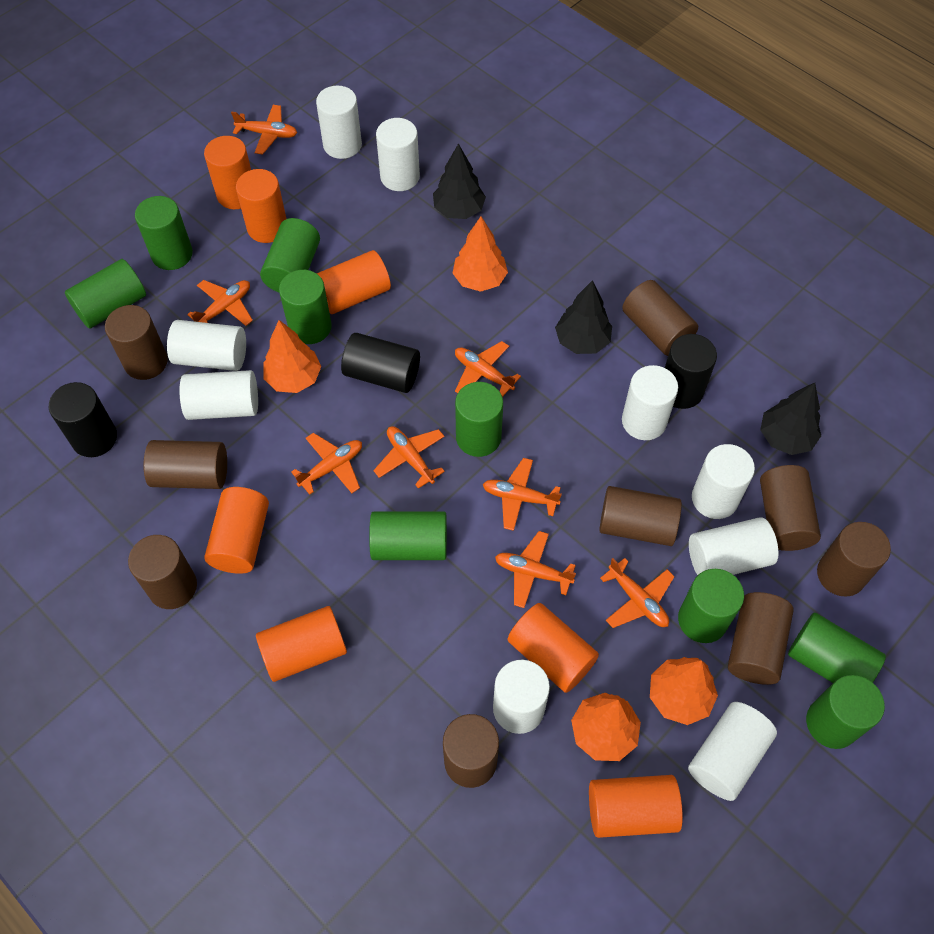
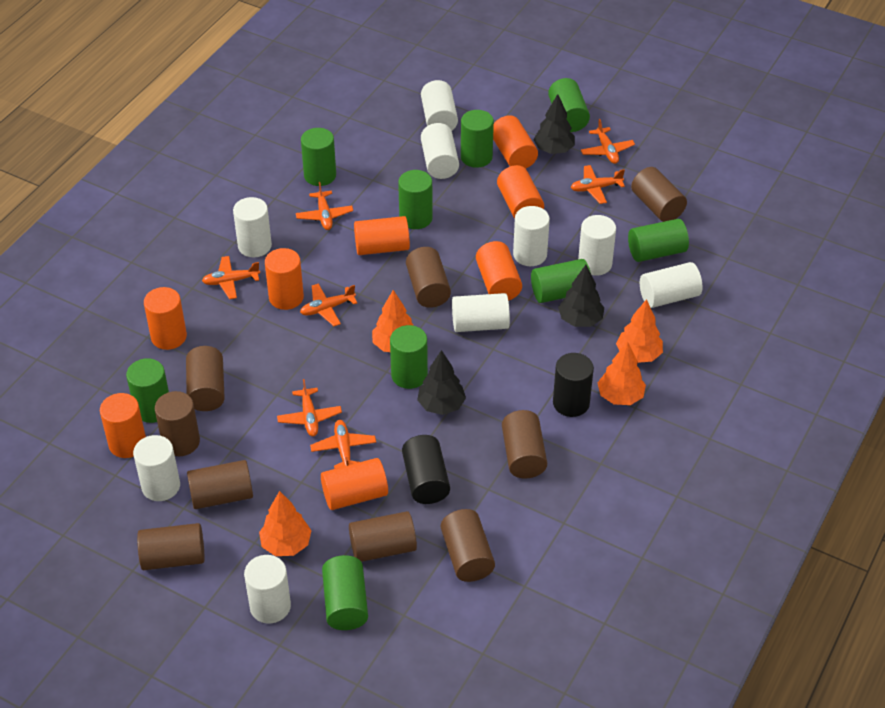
black cylinder: 3 -> 2
orange cylinder: 7 -> 8
orange plane: 8 -> 7

